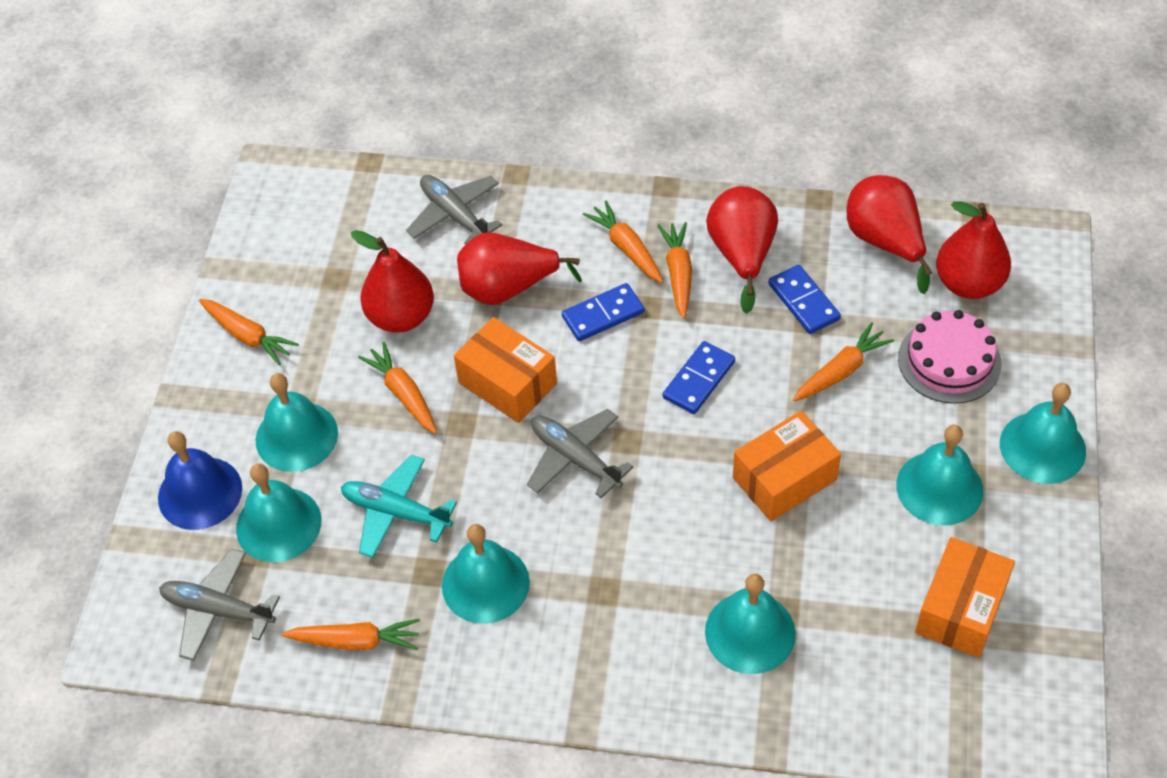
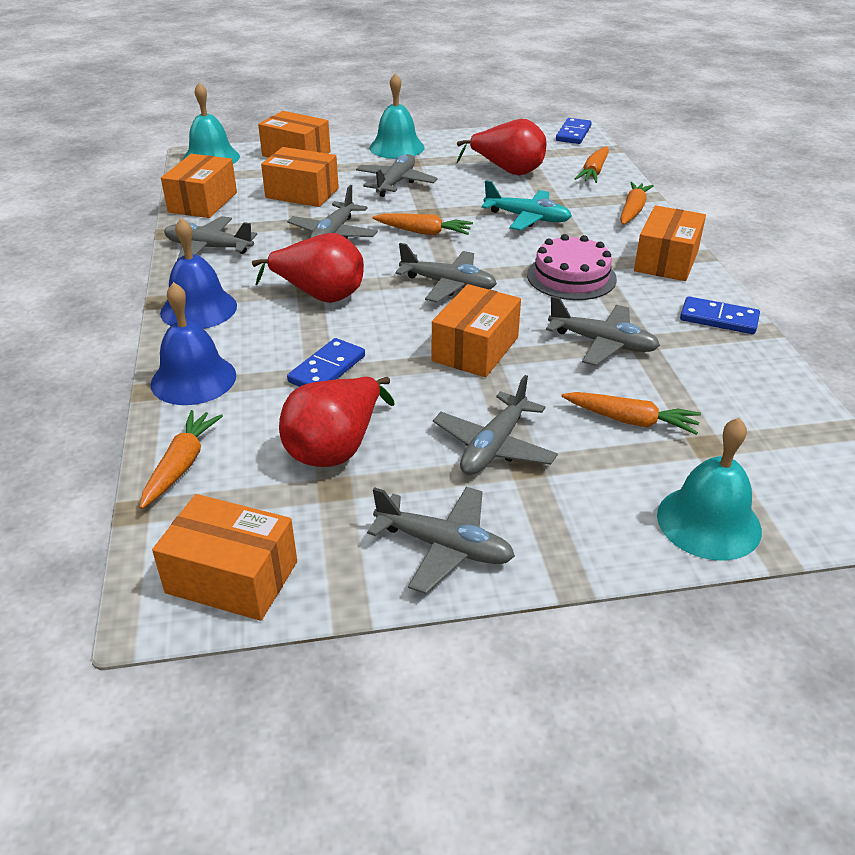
blue bell: 1 -> 2
grey plane: 3 -> 7
orange box: 3 -> 6
orange carrot: 6 -> 5
red pear: 5 -> 3
turquoise bell: 6 -> 3

